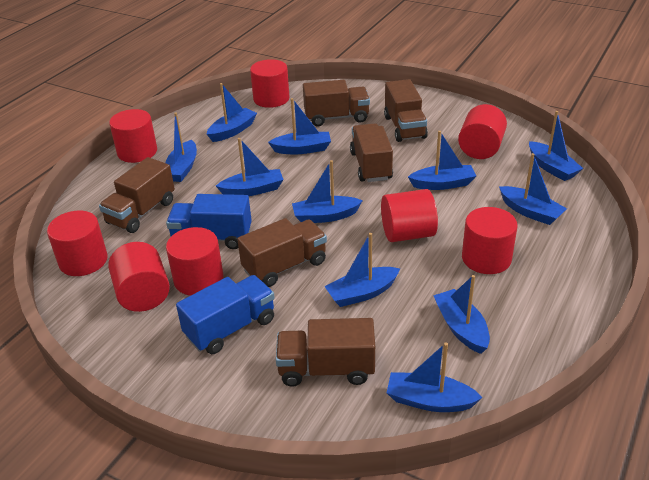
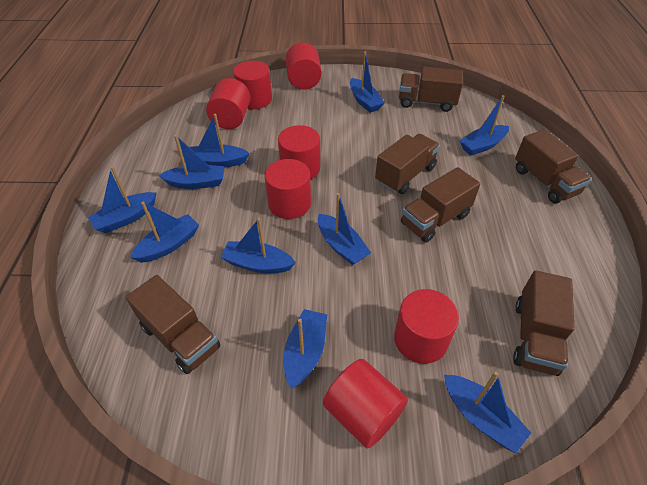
blue boat: 11 -> 10
blue truck: 2 -> 0
red cylinder: 8 -> 7

